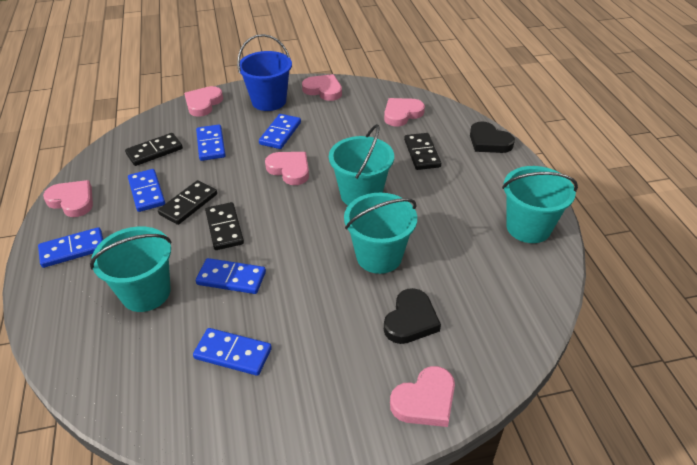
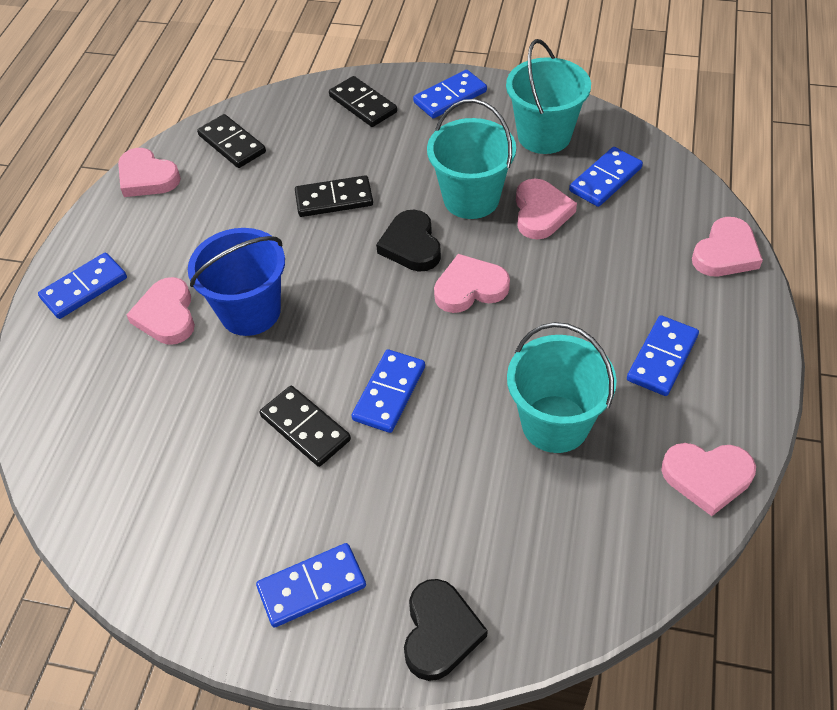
turquoise bucket: 4 -> 3

